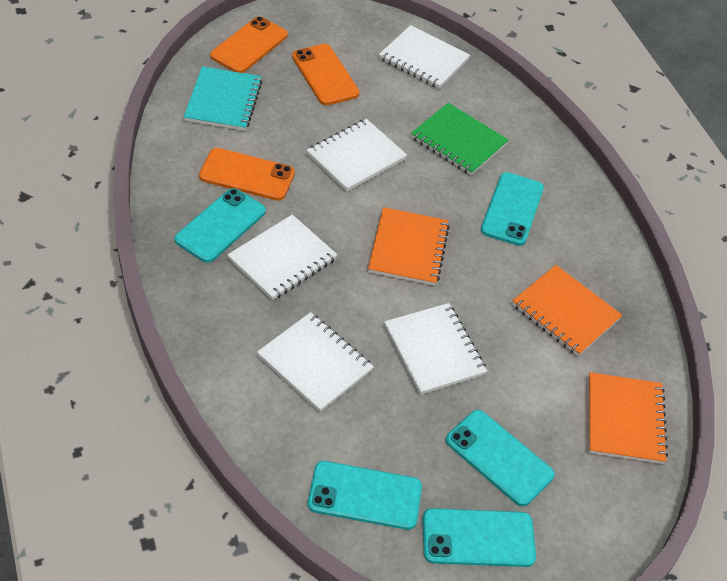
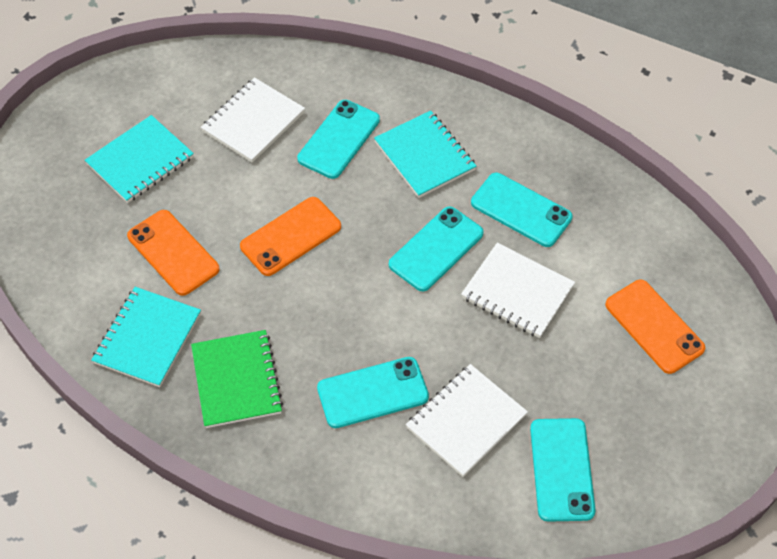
orange notebook: 3 -> 0
turquoise notebook: 1 -> 3
white notebook: 5 -> 3

